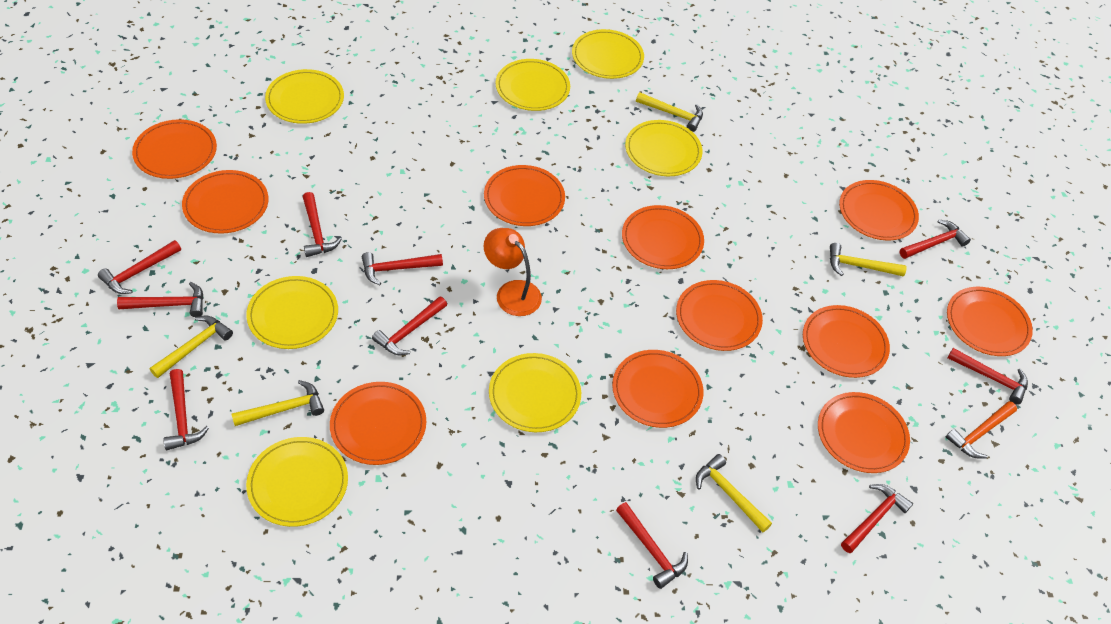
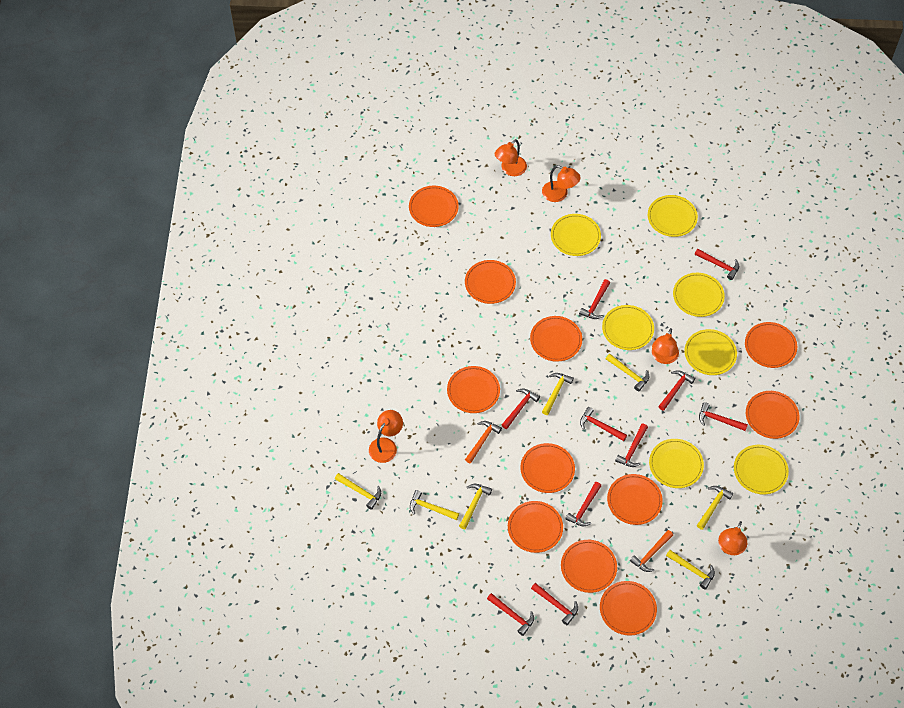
orange hammer: 1 -> 2
orange lamp: 1 -> 5
yellow hammer: 5 -> 7

